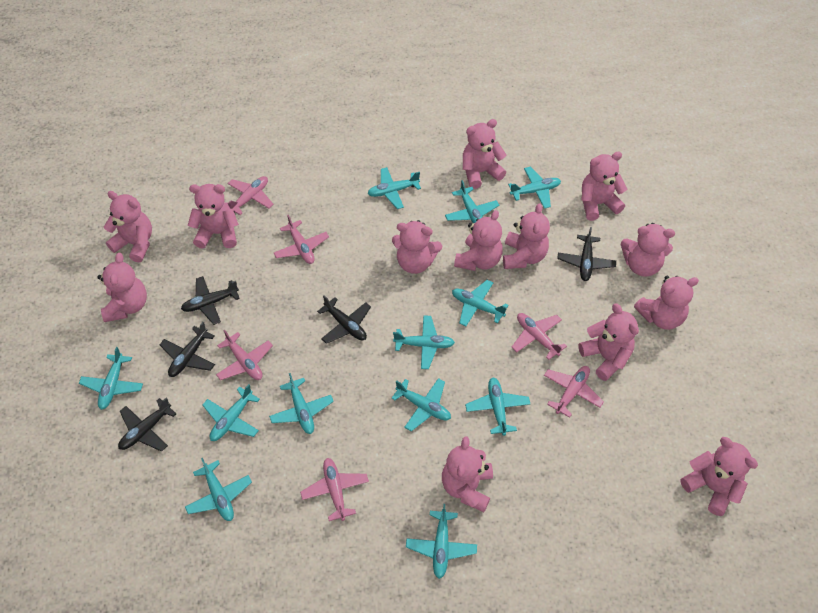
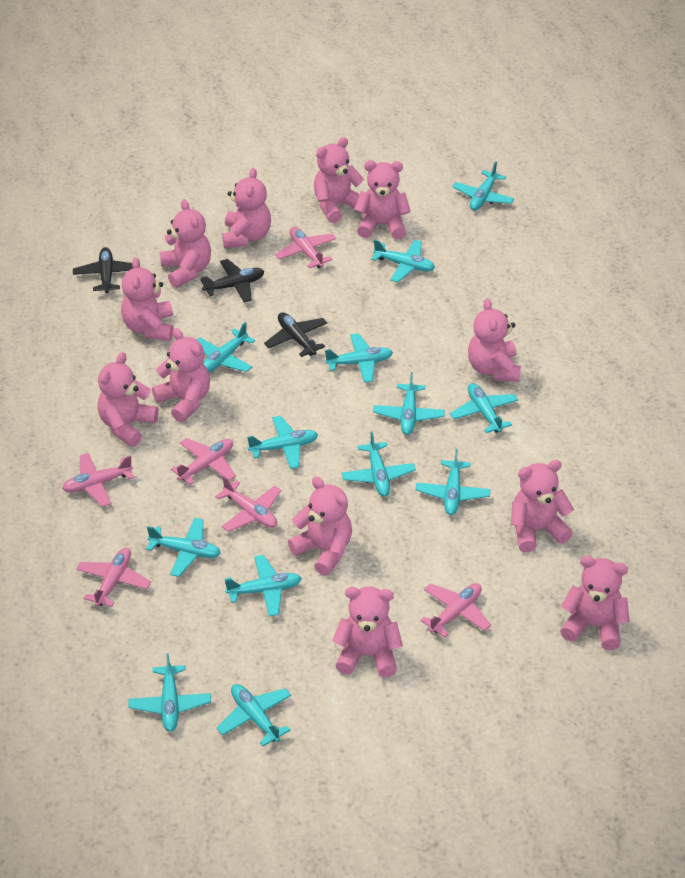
black plane: 5 -> 3
pink teddy bear: 13 -> 12
turquoise plane: 12 -> 13

